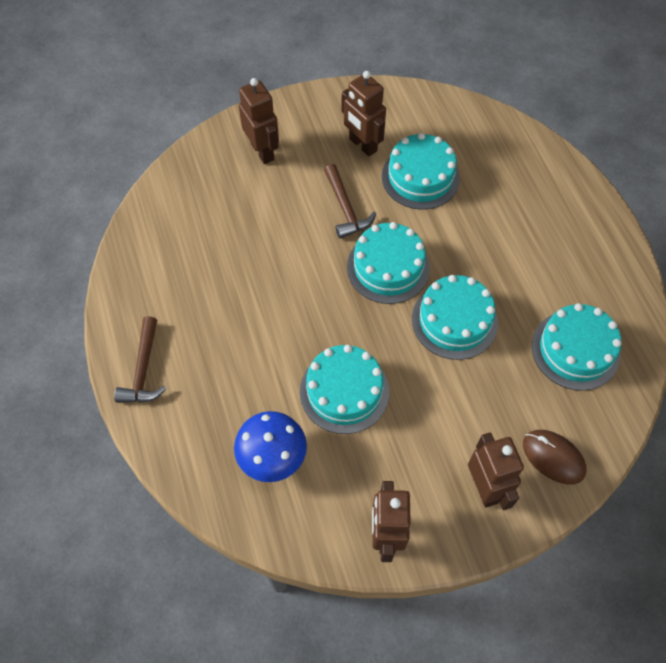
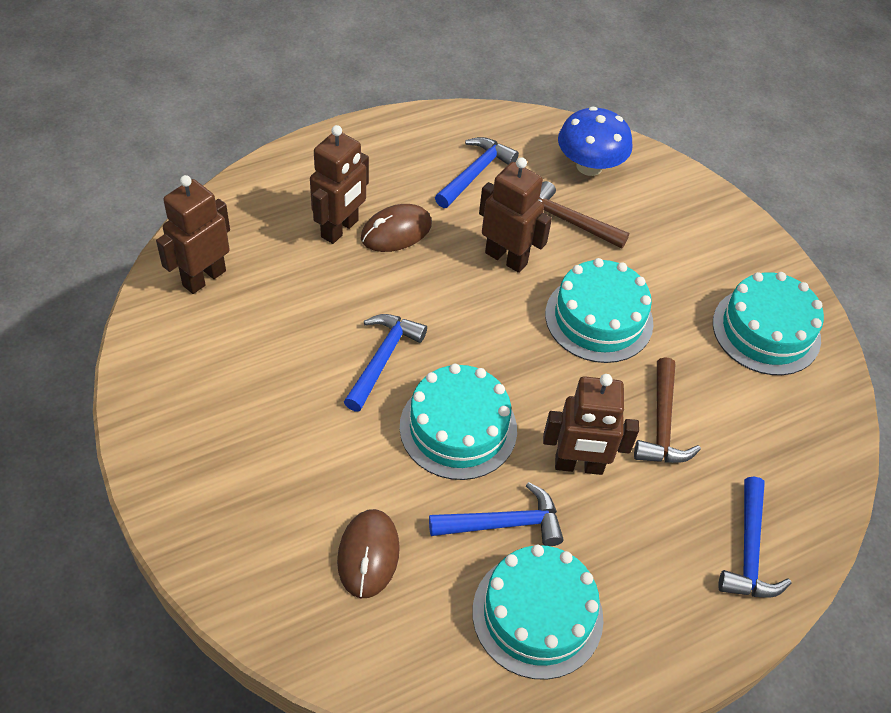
blue hammer: 0 -> 4
brown mouse: 1 -> 2
turquoise cake: 5 -> 4

